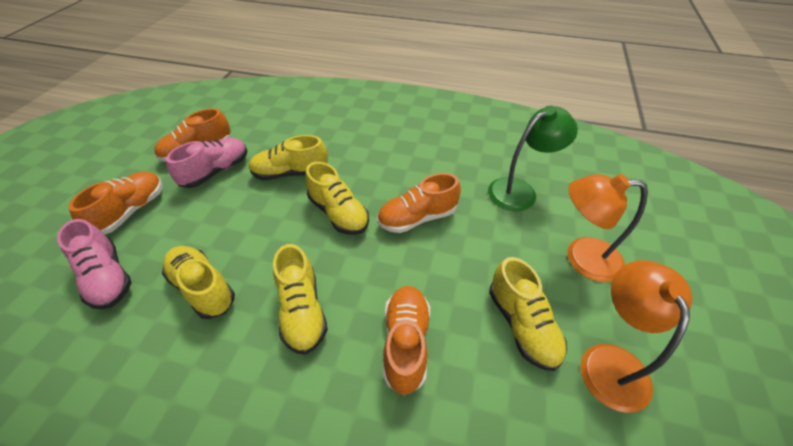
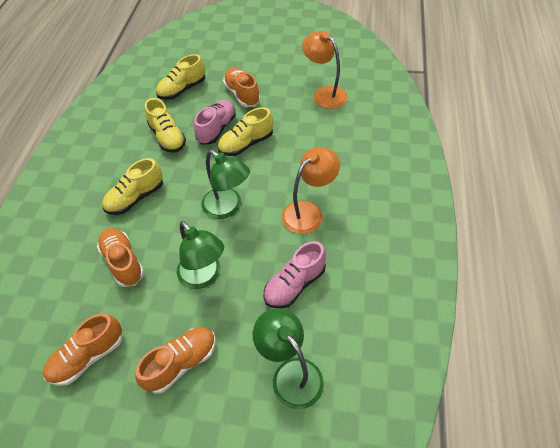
green lamp: 1 -> 3
yellow shoe: 5 -> 4

